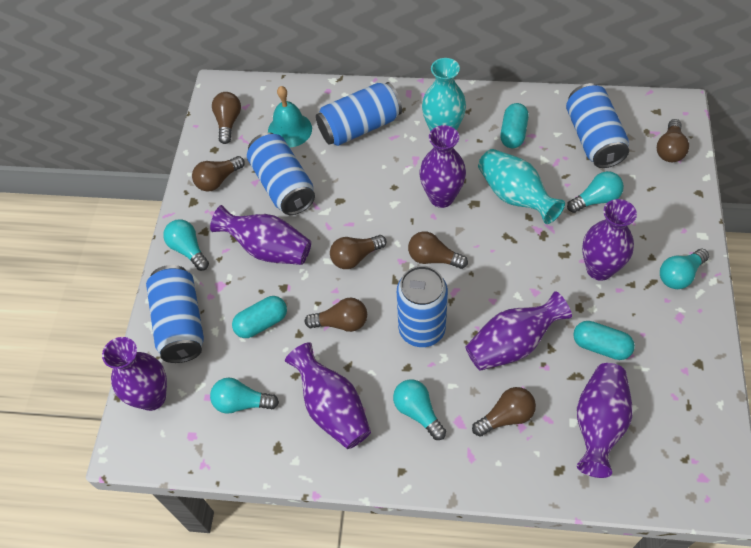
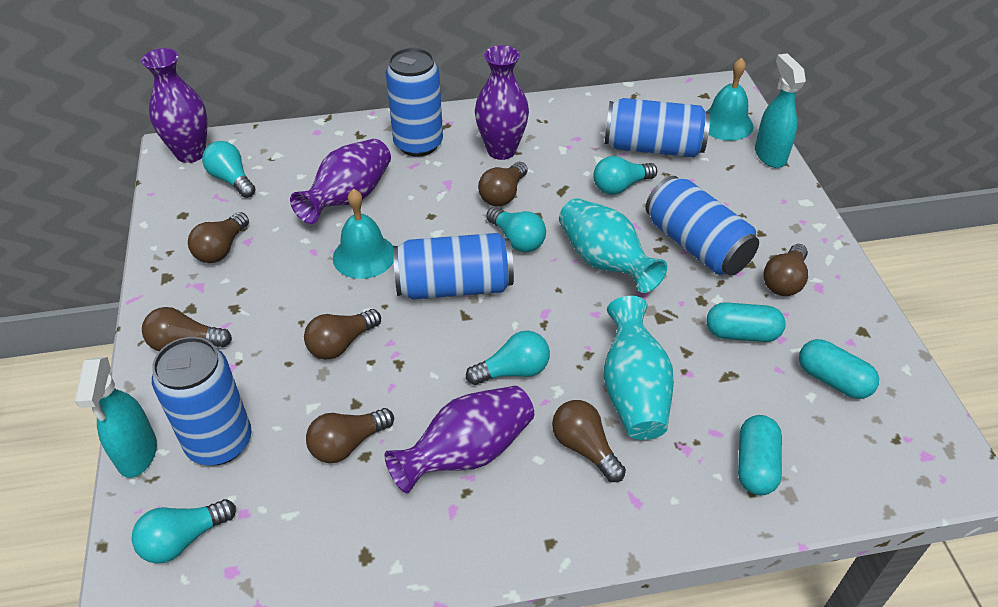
purple vase: 7 -> 4
turquoise bell: 1 -> 2
turquoise spray bottle: 0 -> 2

